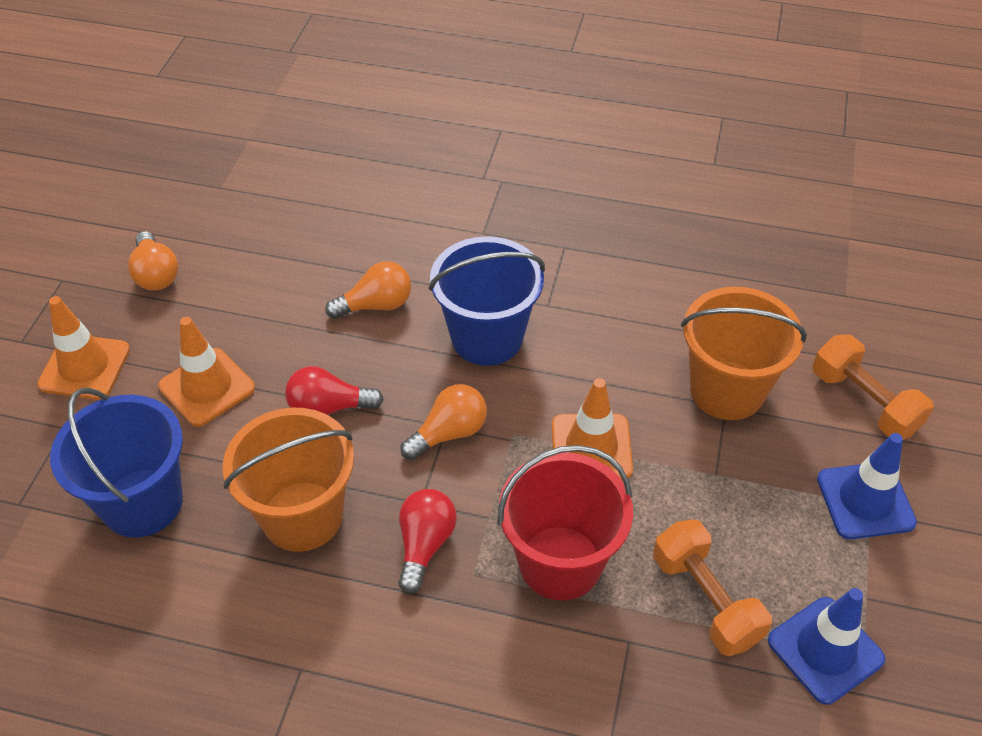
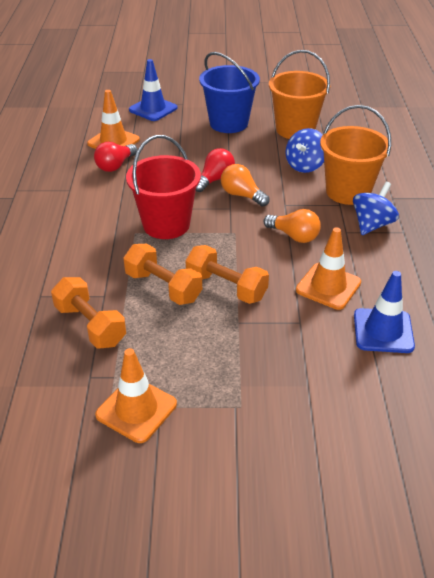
blue bucket: 2 -> 1
blue spinning top: 0 -> 2
orange dumbbell: 2 -> 3
orange light bulb: 3 -> 2

